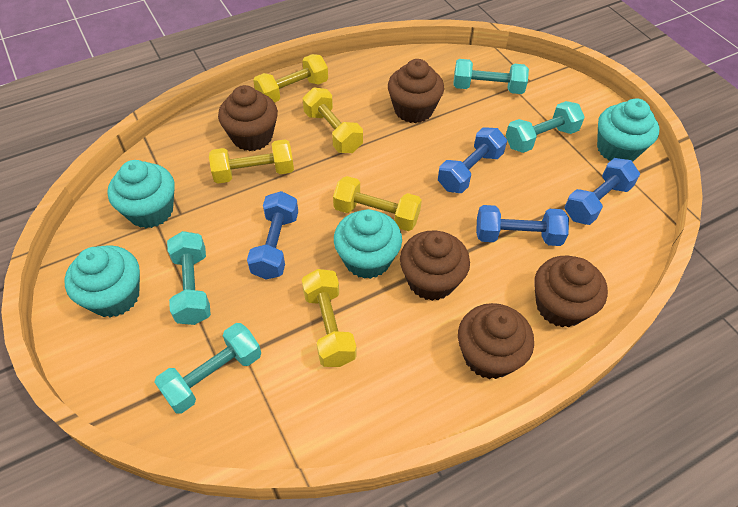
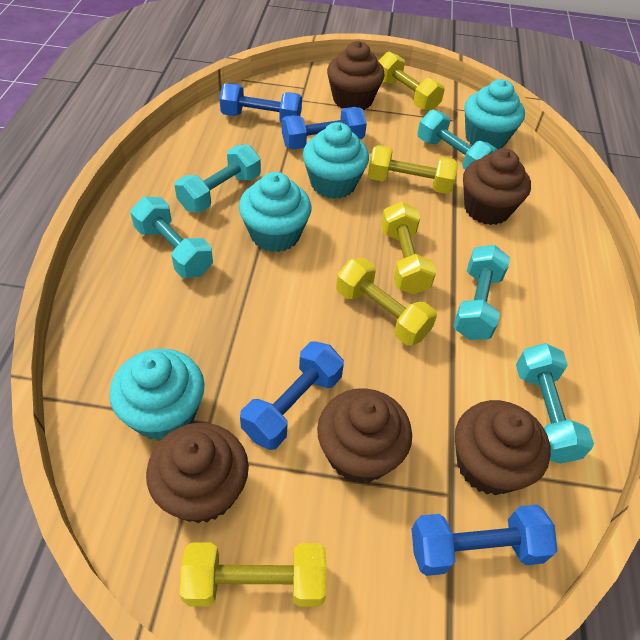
turquoise dumbbell: 4 -> 5

